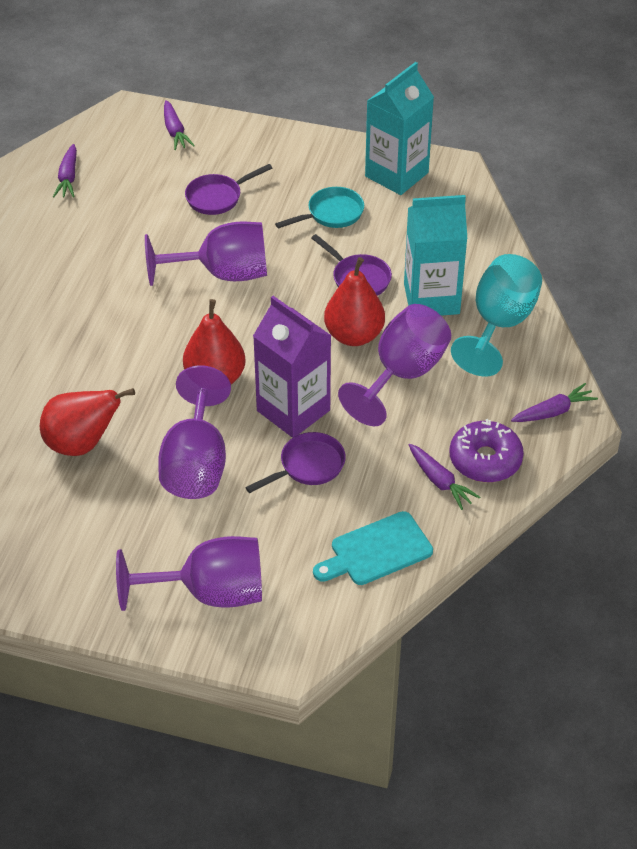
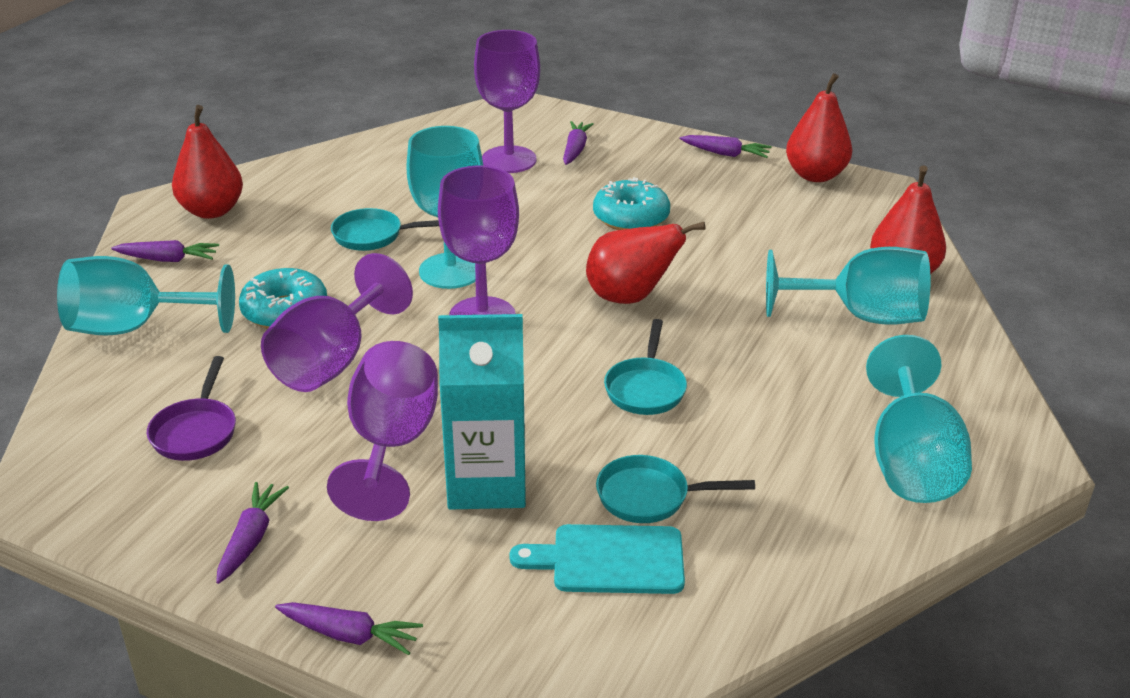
purple carrot: 4 -> 5
purple carton: 1 -> 0
purple donut: 1 -> 0
purple pan: 3 -> 1
red pear: 3 -> 4
turquoise carton: 2 -> 1
turquoise donut: 0 -> 2
turquoise goblet: 1 -> 4
turquoise pan: 1 -> 3

